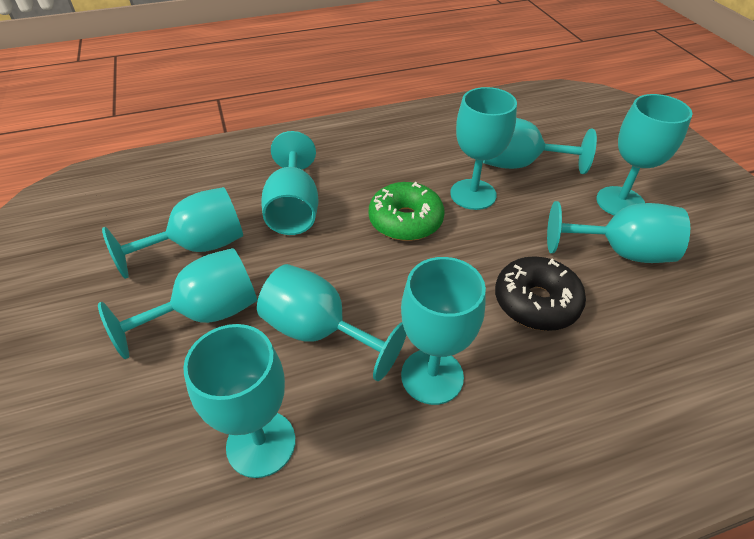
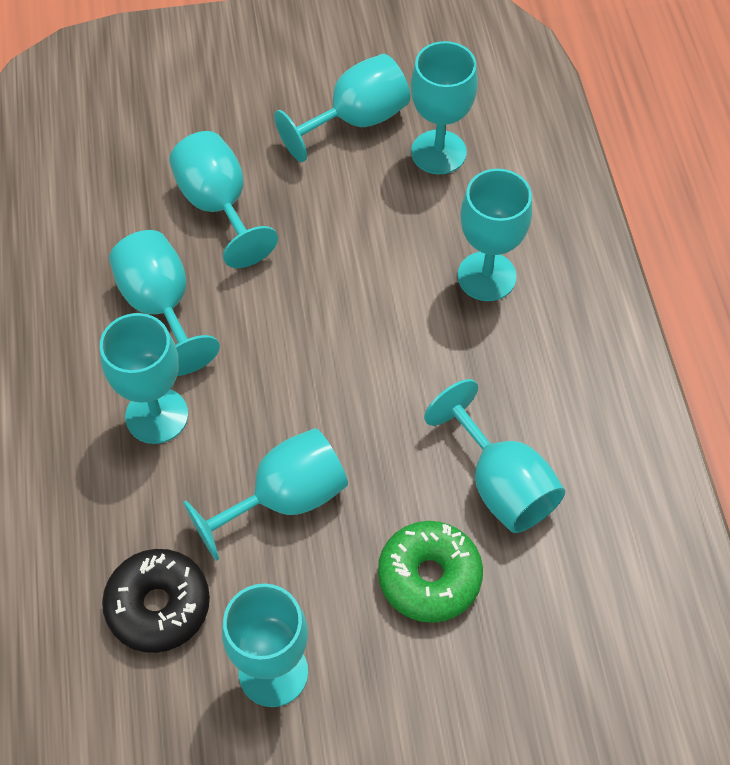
turquoise goblet: 10 -> 9

